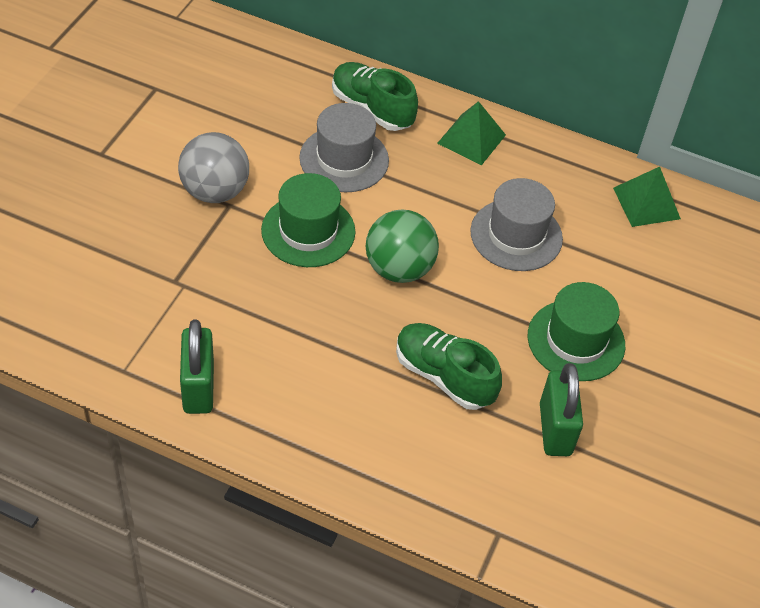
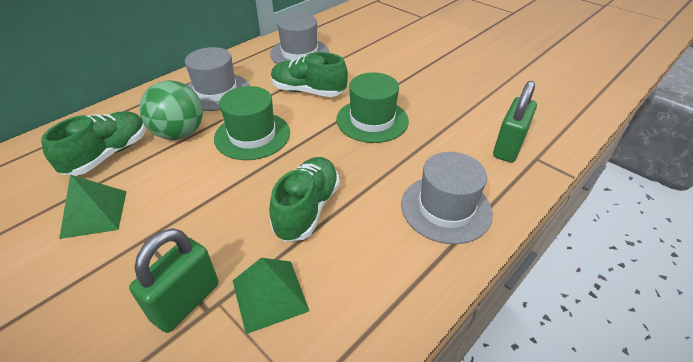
green shoe: 2 -> 3
grey ball: 1 -> 0
grey hat: 2 -> 3

